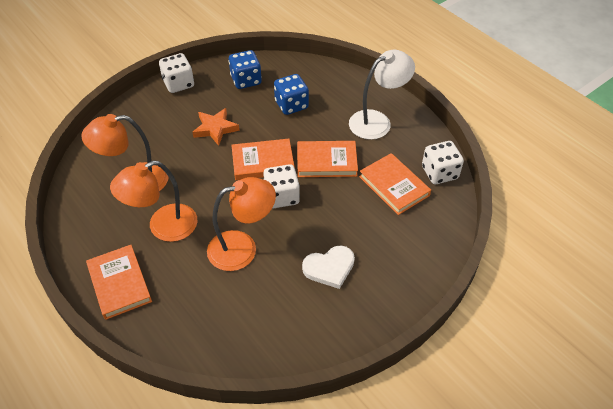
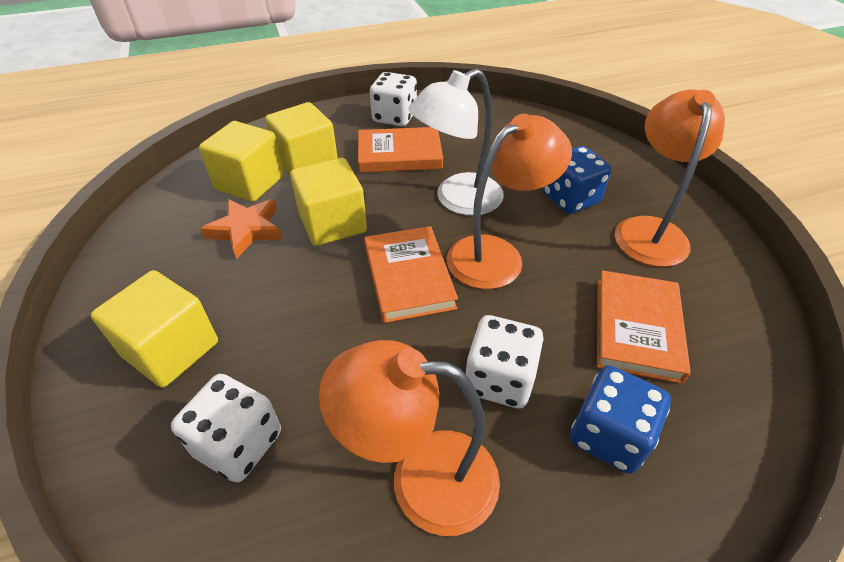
orange book: 4 -> 3
white heart: 1 -> 0
yellow cube: 0 -> 4

